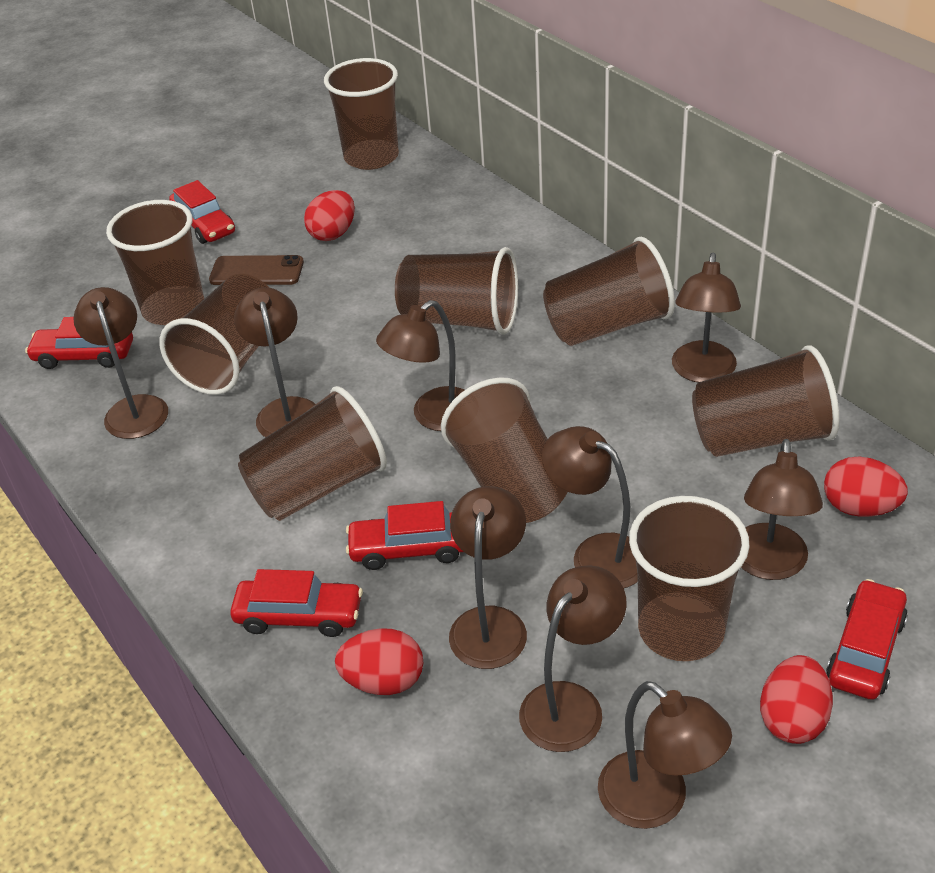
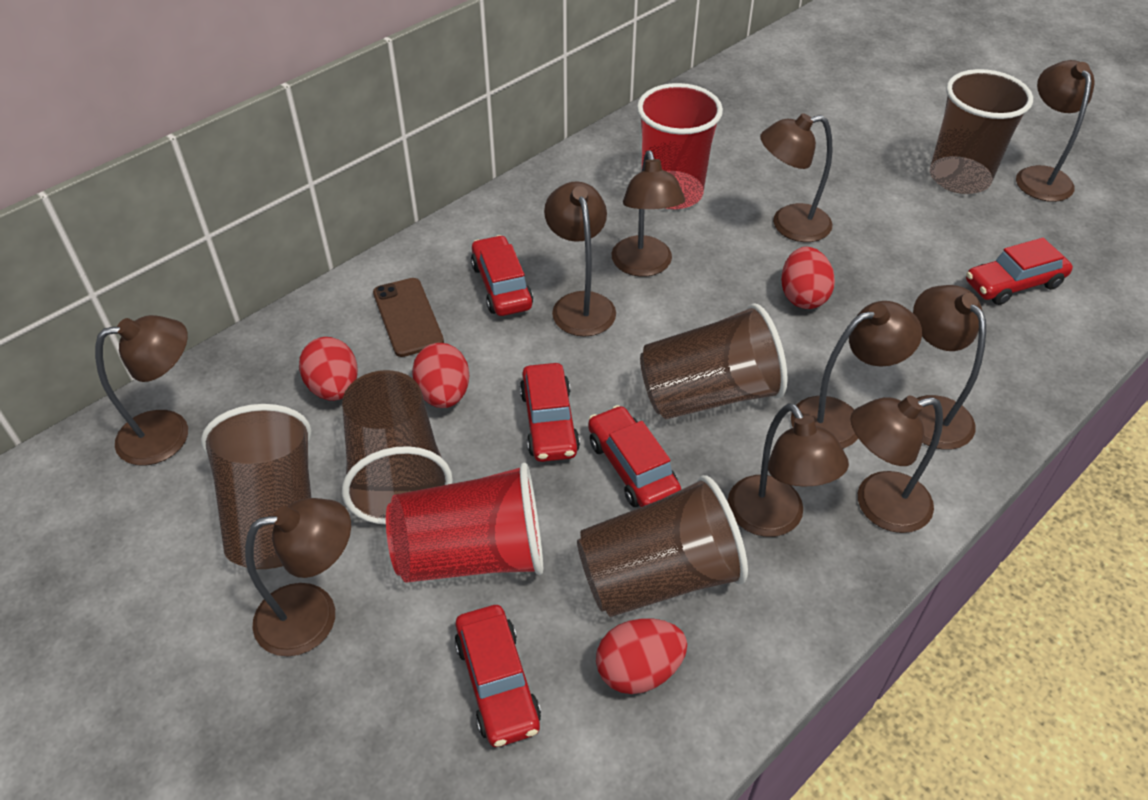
brown cup: 9 -> 5
brown lamp: 9 -> 10
red cup: 0 -> 2

